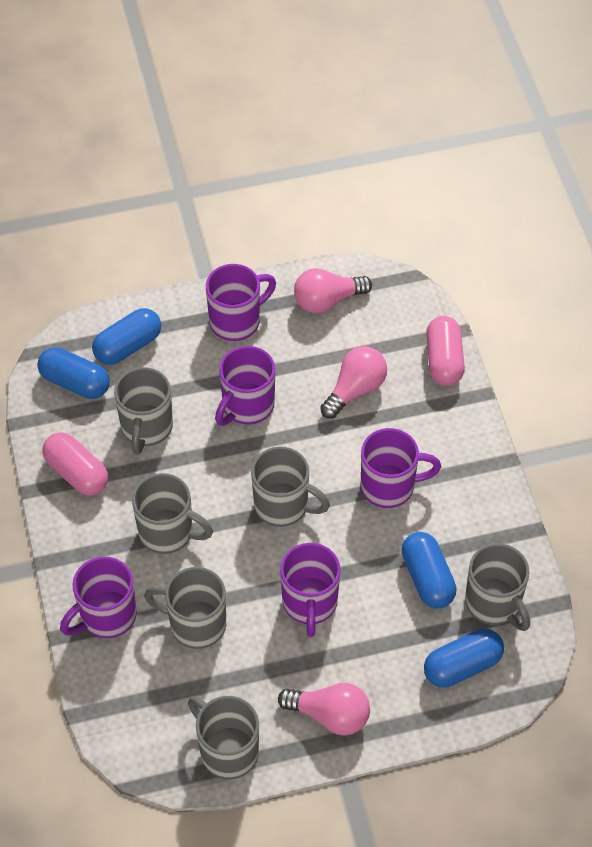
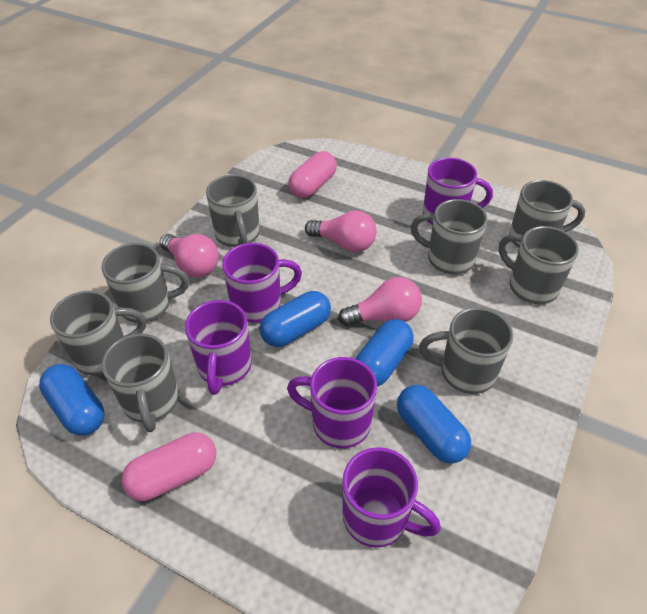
grey mug: 6 -> 8

